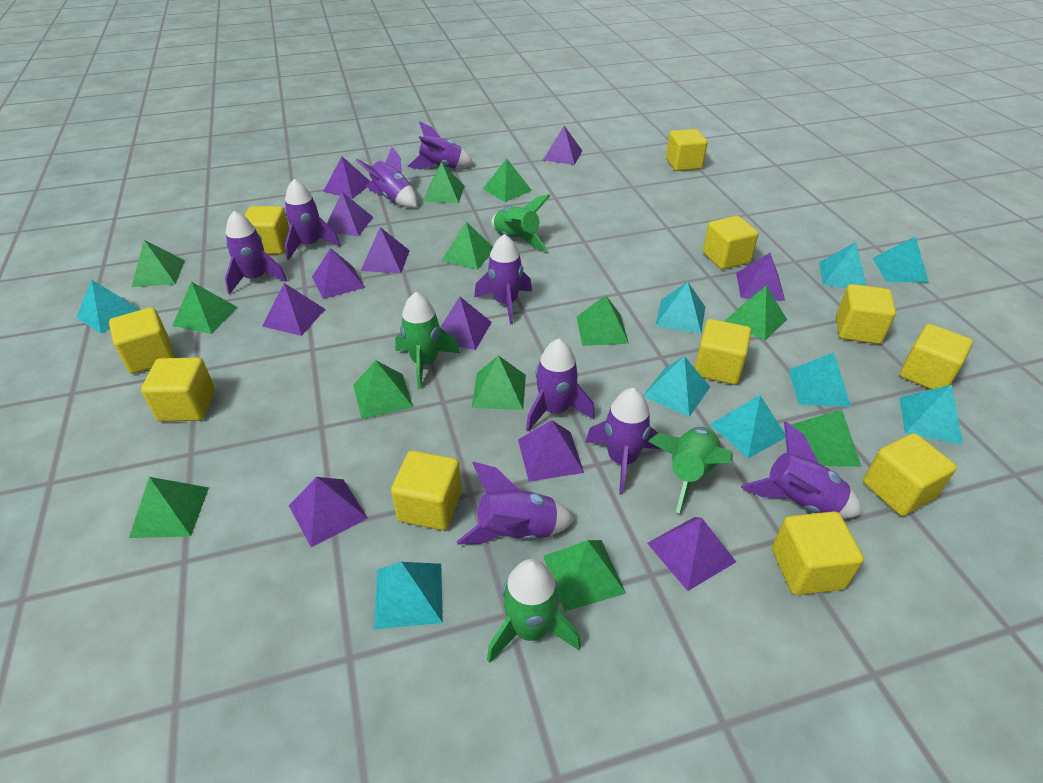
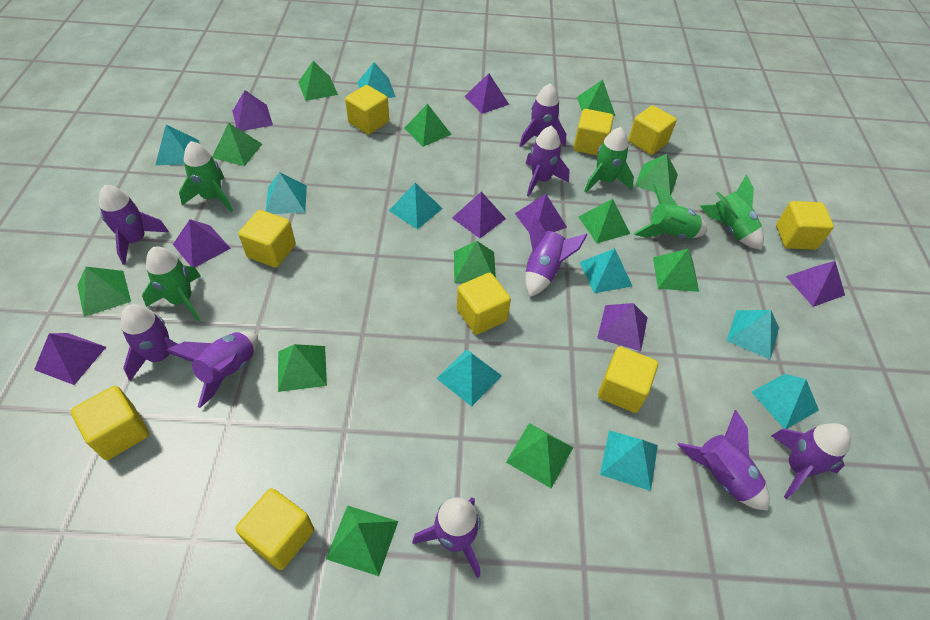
green rocket: 4 -> 5
purple pyramid: 11 -> 8
yellow cube: 11 -> 9

